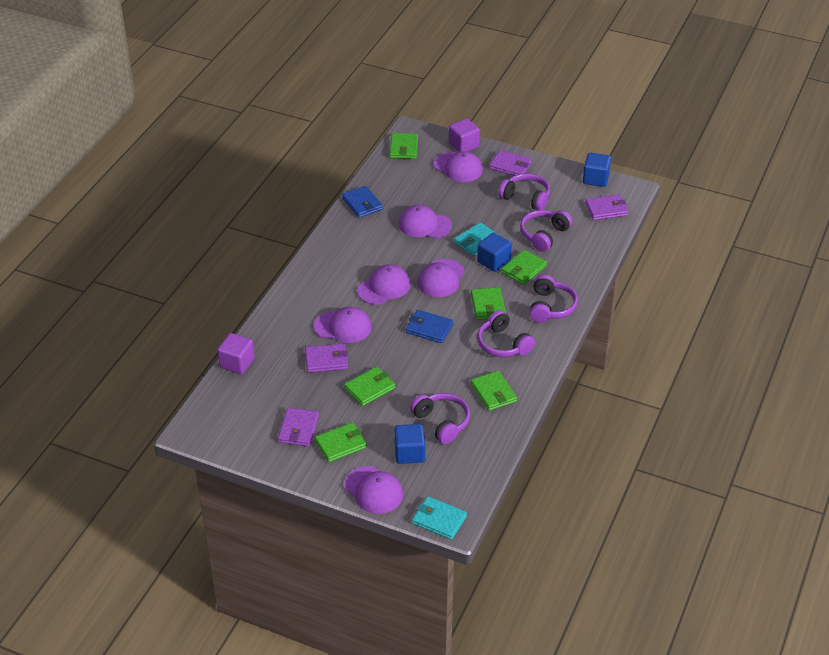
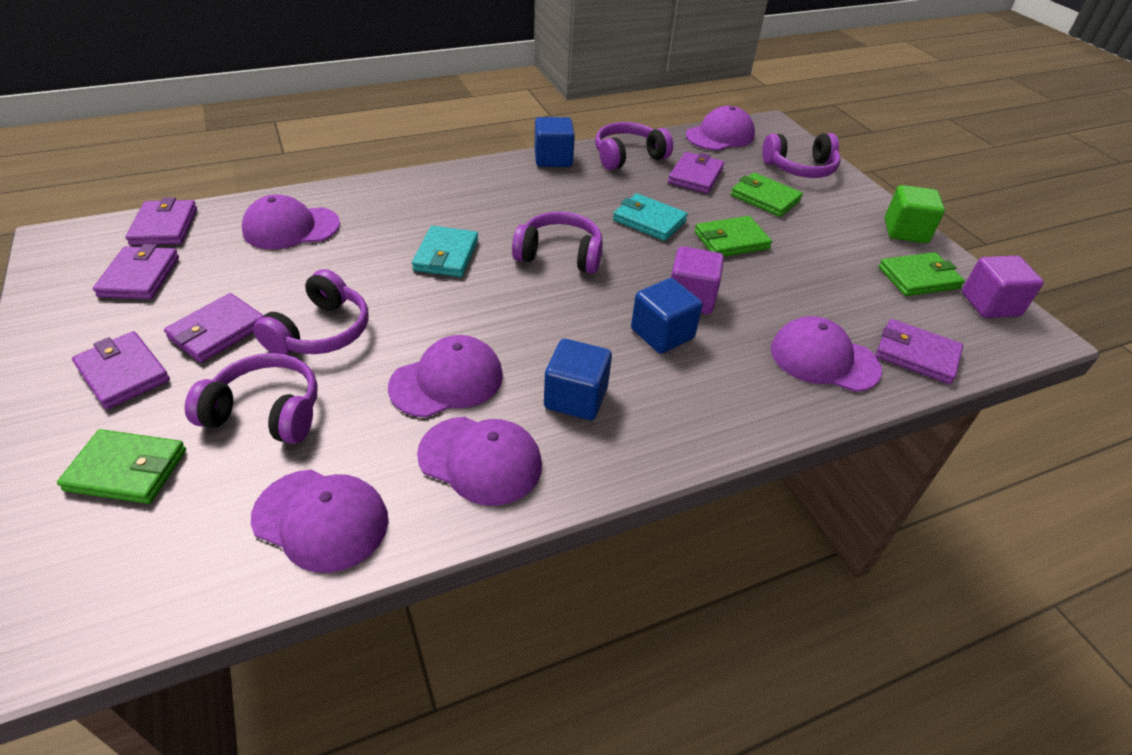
blue wallet: 2 -> 0
green cube: 0 -> 1
green wallet: 6 -> 4
purple wallet: 4 -> 6

